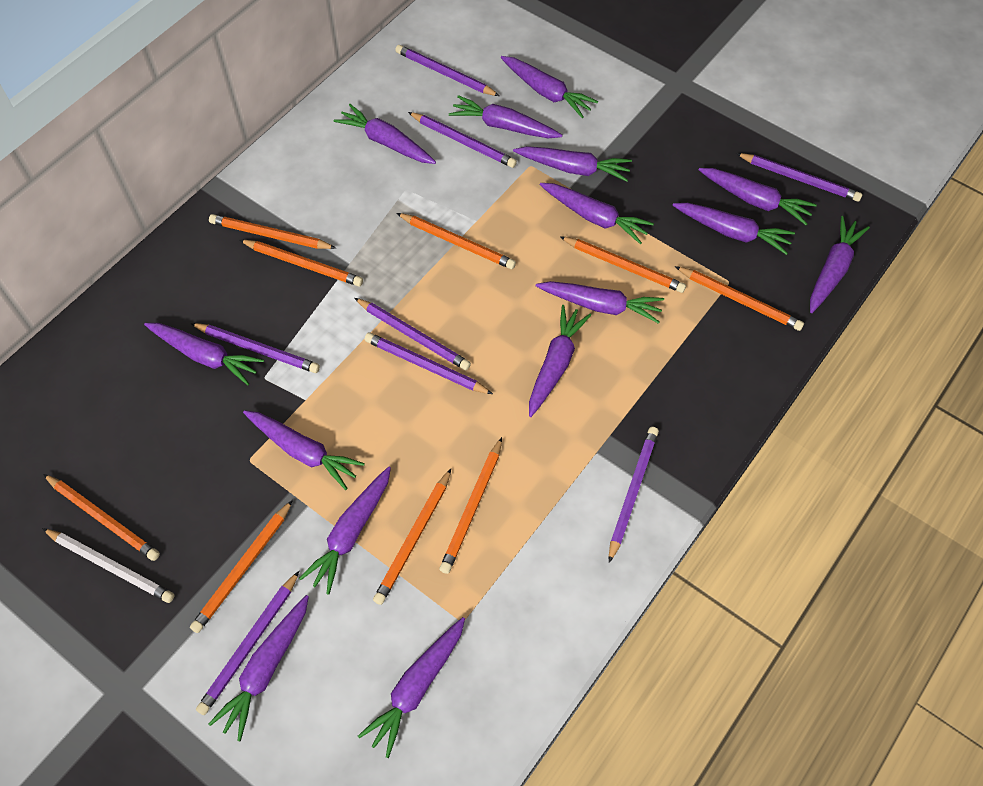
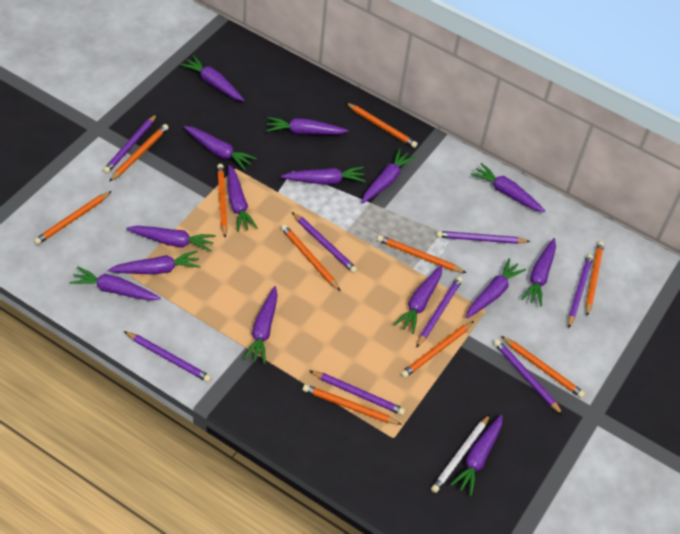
orange pencil: 9 -> 10

